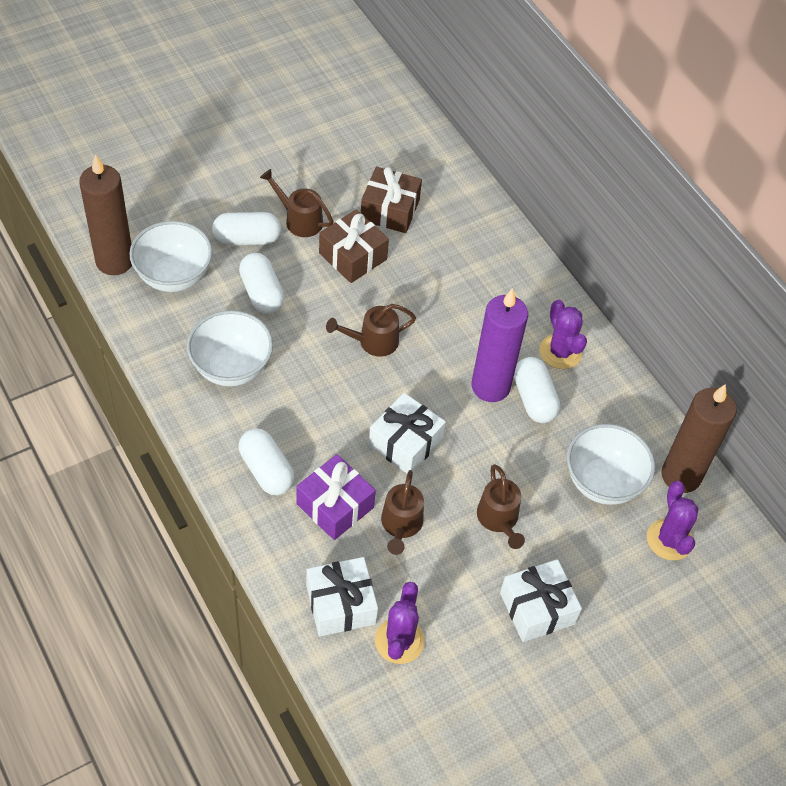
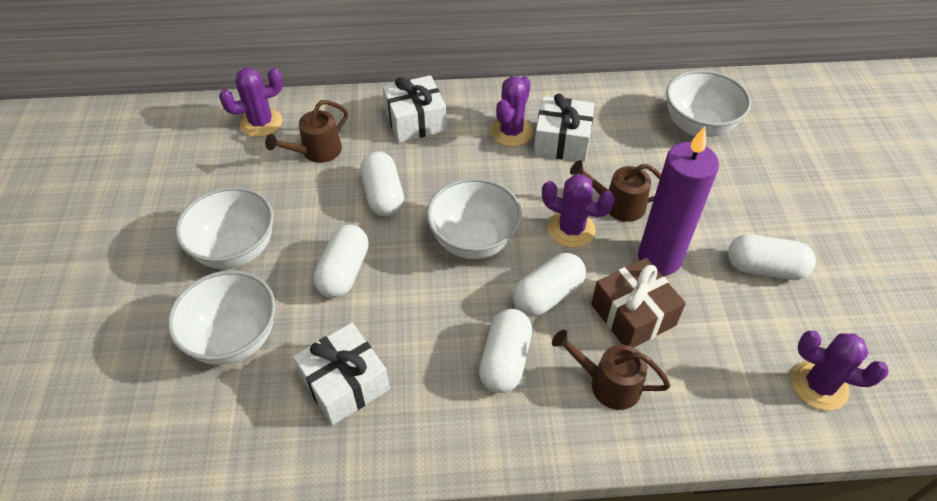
brown candle: 2 -> 0
brown gift: 2 -> 1
brown watering can: 4 -> 3
purple cactus: 3 -> 4
purple gift: 1 -> 0
white bowl: 3 -> 4
white capsule: 4 -> 5

